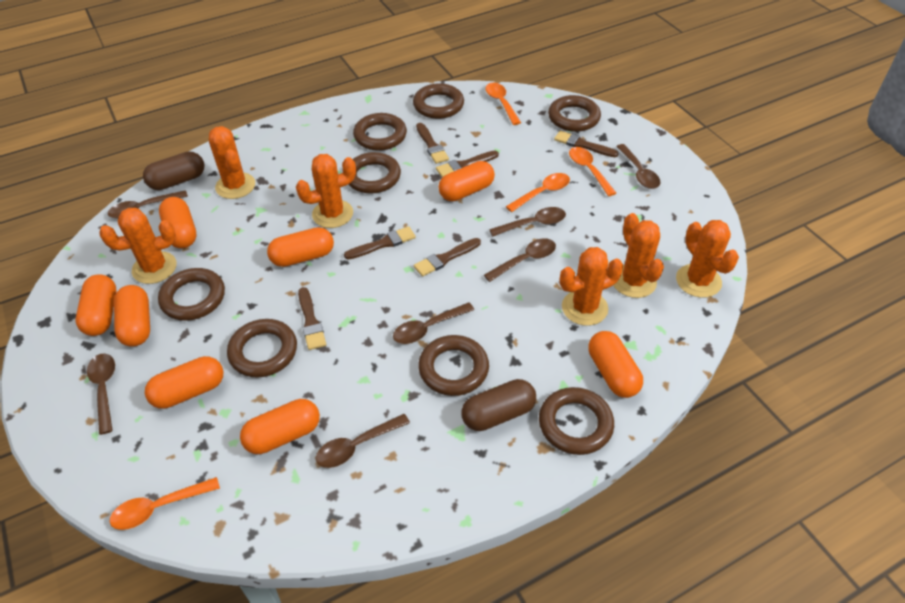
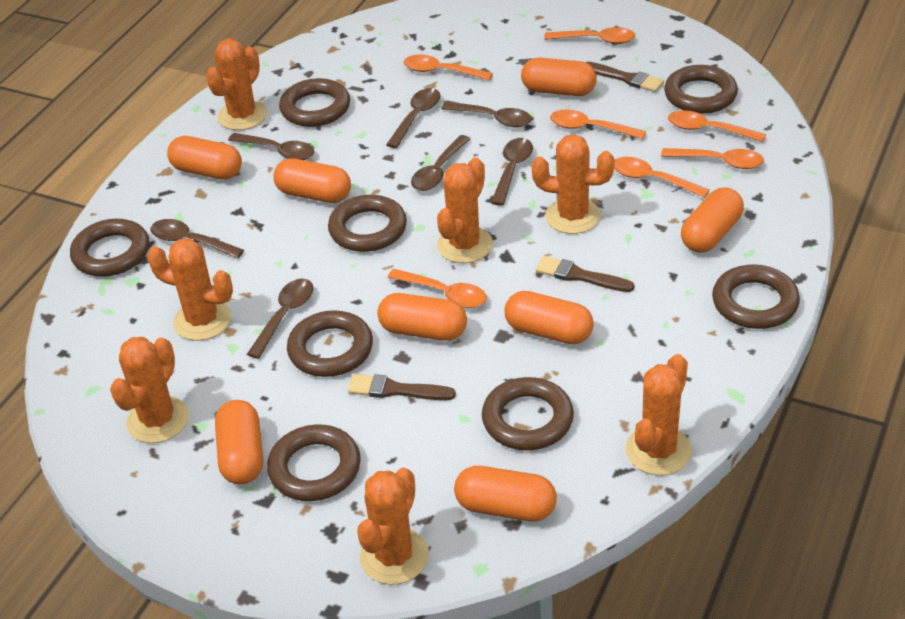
brown brush: 6 -> 3
brown capsule: 2 -> 0
orange cactus: 6 -> 7
orange spoon: 4 -> 7

